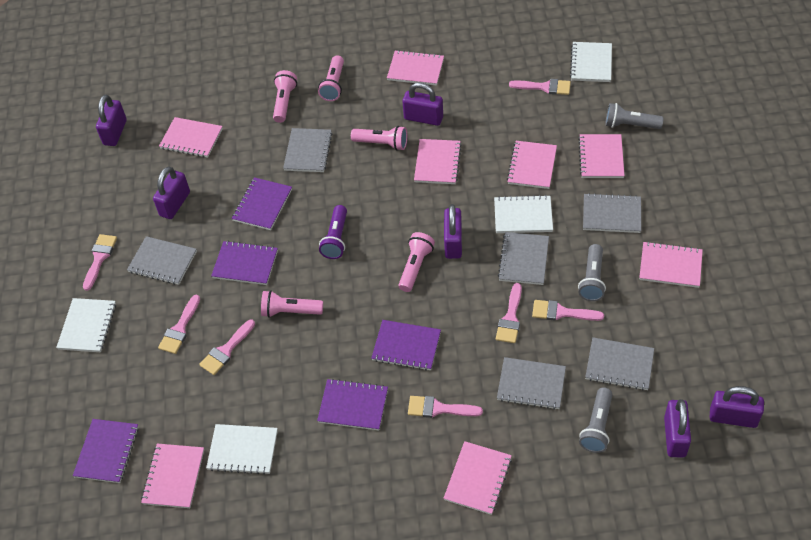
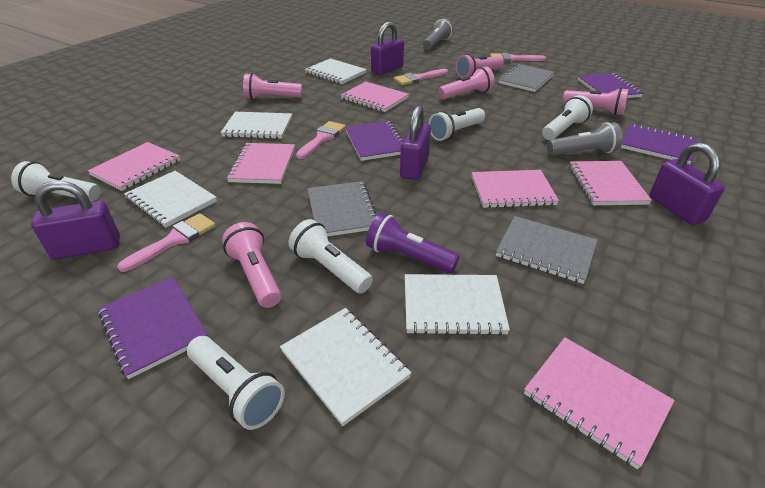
grey flashlight: 3 -> 2
grey notebook: 6 -> 3
pink brush: 7 -> 4
pink notebook: 8 -> 6
purple notebook: 5 -> 4
purple padlock: 6 -> 4
white flashlight: 0 -> 5
white notebook: 4 -> 5

